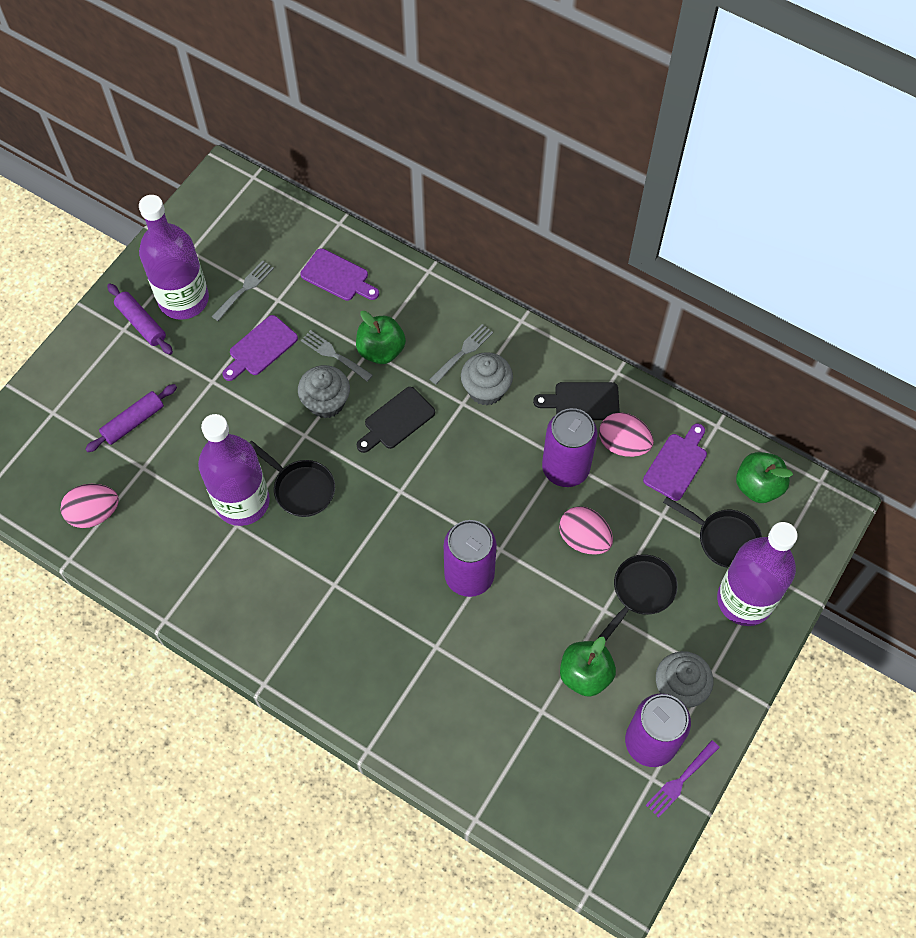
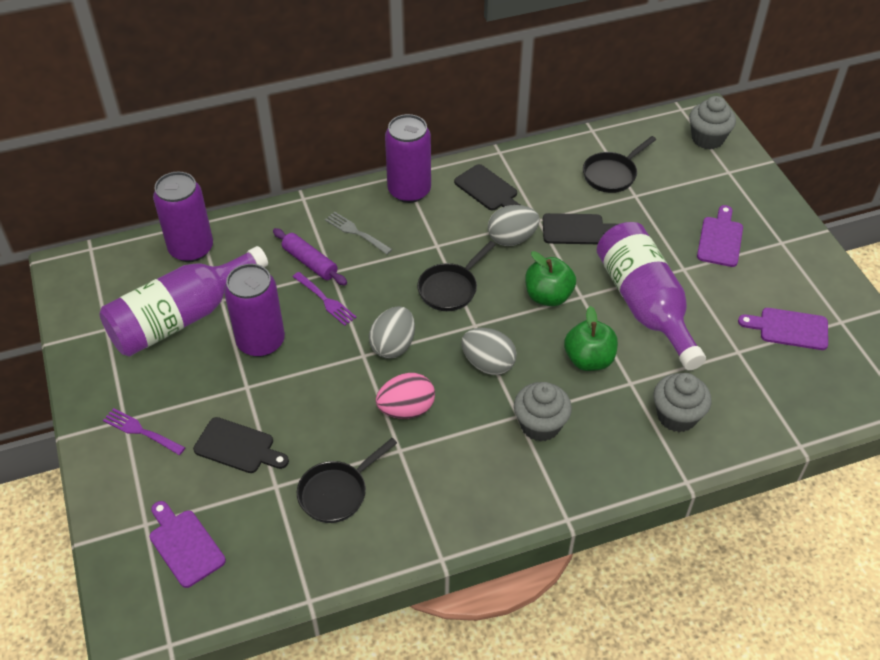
black cutting board: 2 -> 3
green apple: 3 -> 2
grey egg: 0 -> 3
grey fork: 3 -> 1
pink egg: 3 -> 1
purple bottle: 3 -> 2
purple fork: 1 -> 2
purple rolling pin: 2 -> 1

